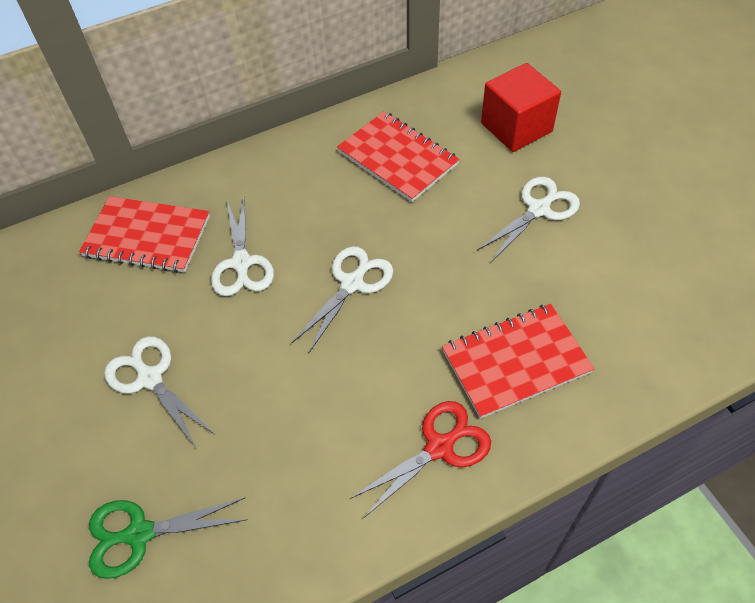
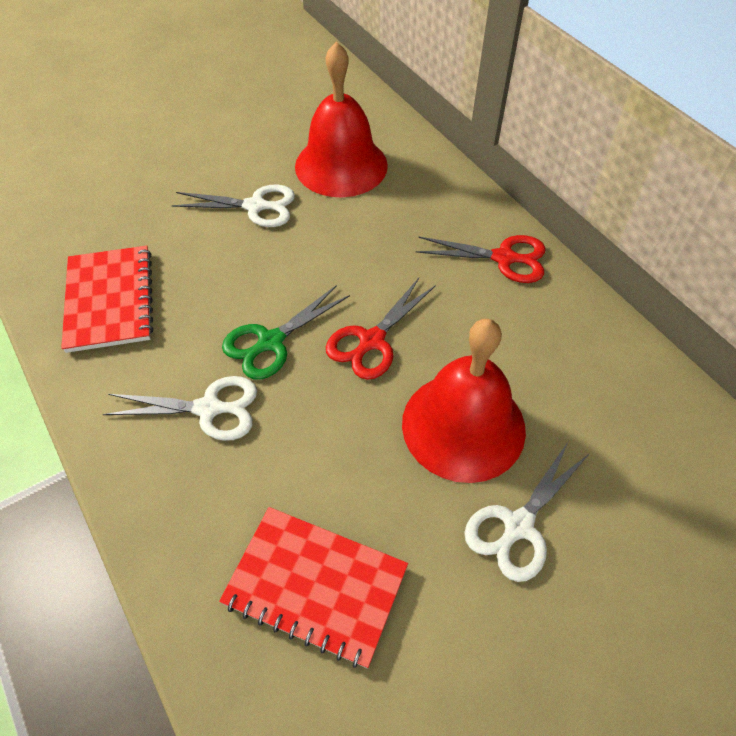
red bell: 0 -> 2
red cube: 1 -> 0
red notebook: 3 -> 2
red scissors: 1 -> 2
white scissors: 4 -> 3

